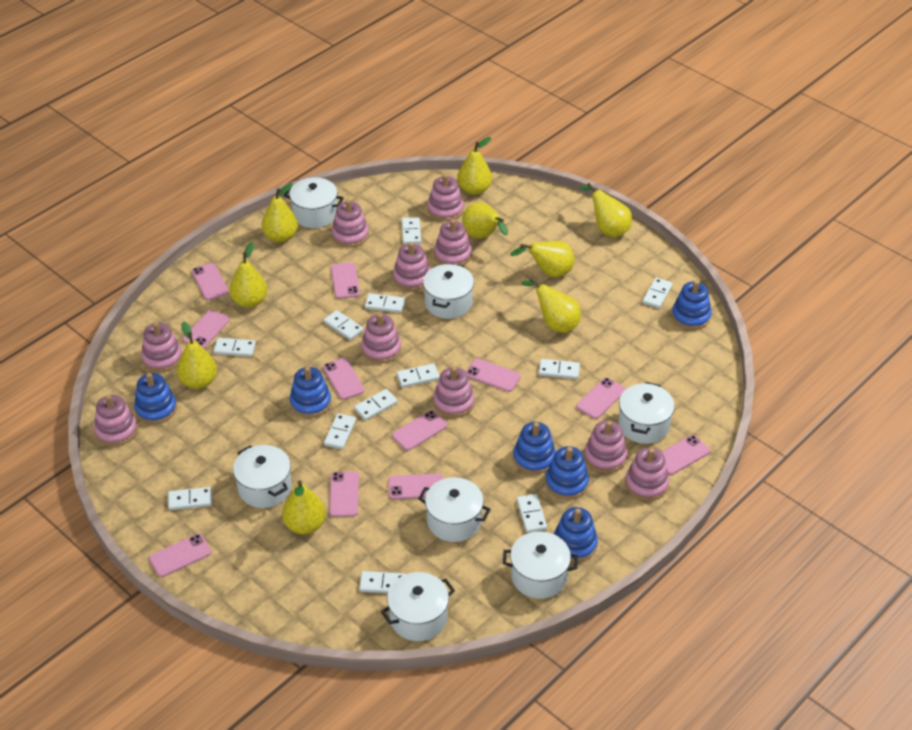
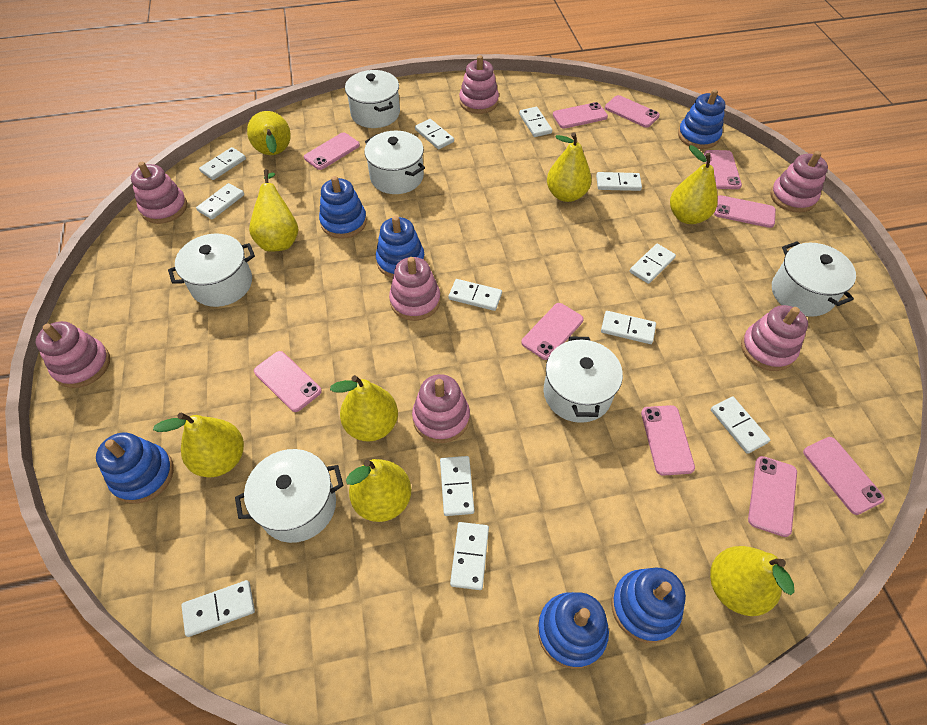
pink phone: 11 -> 10
pink stacking toy: 10 -> 7
white pot: 7 -> 6
yellow pear: 9 -> 8

